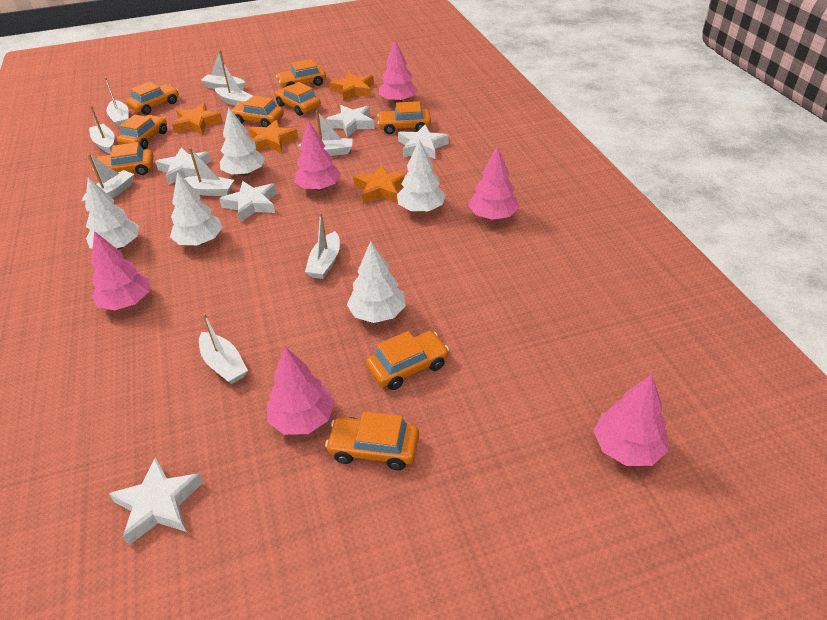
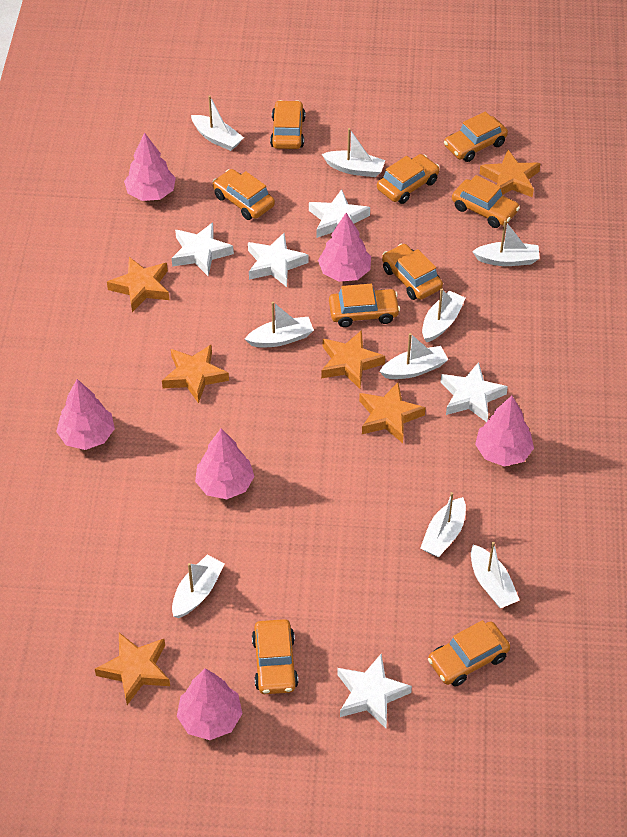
orange star: 4 -> 6
white tree: 5 -> 0

